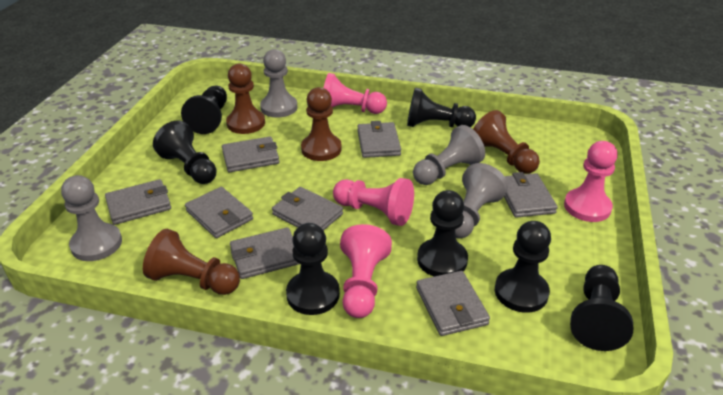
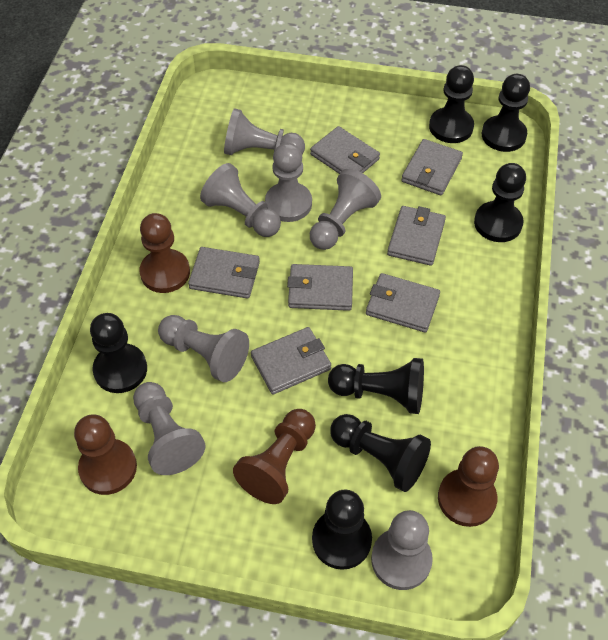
grey pawn: 4 -> 7
grey wallet: 8 -> 7
pink pawn: 4 -> 0

